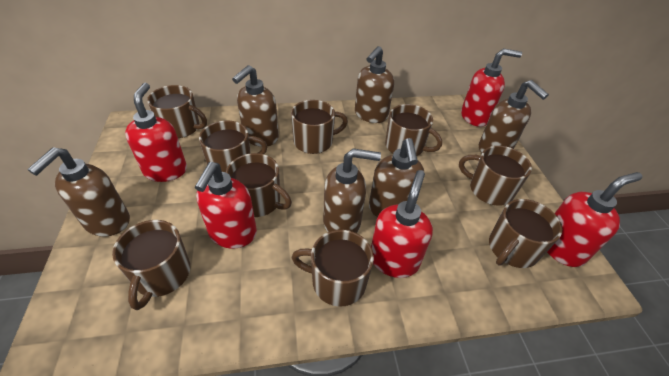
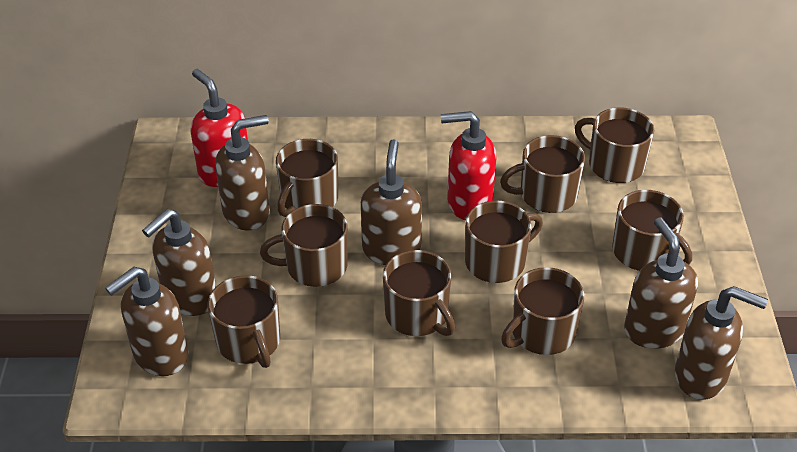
red soap dispenser: 5 -> 2

